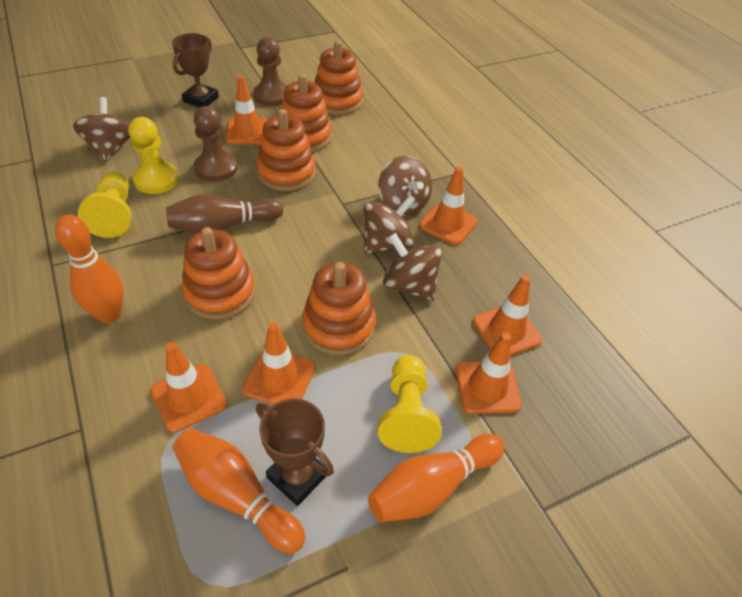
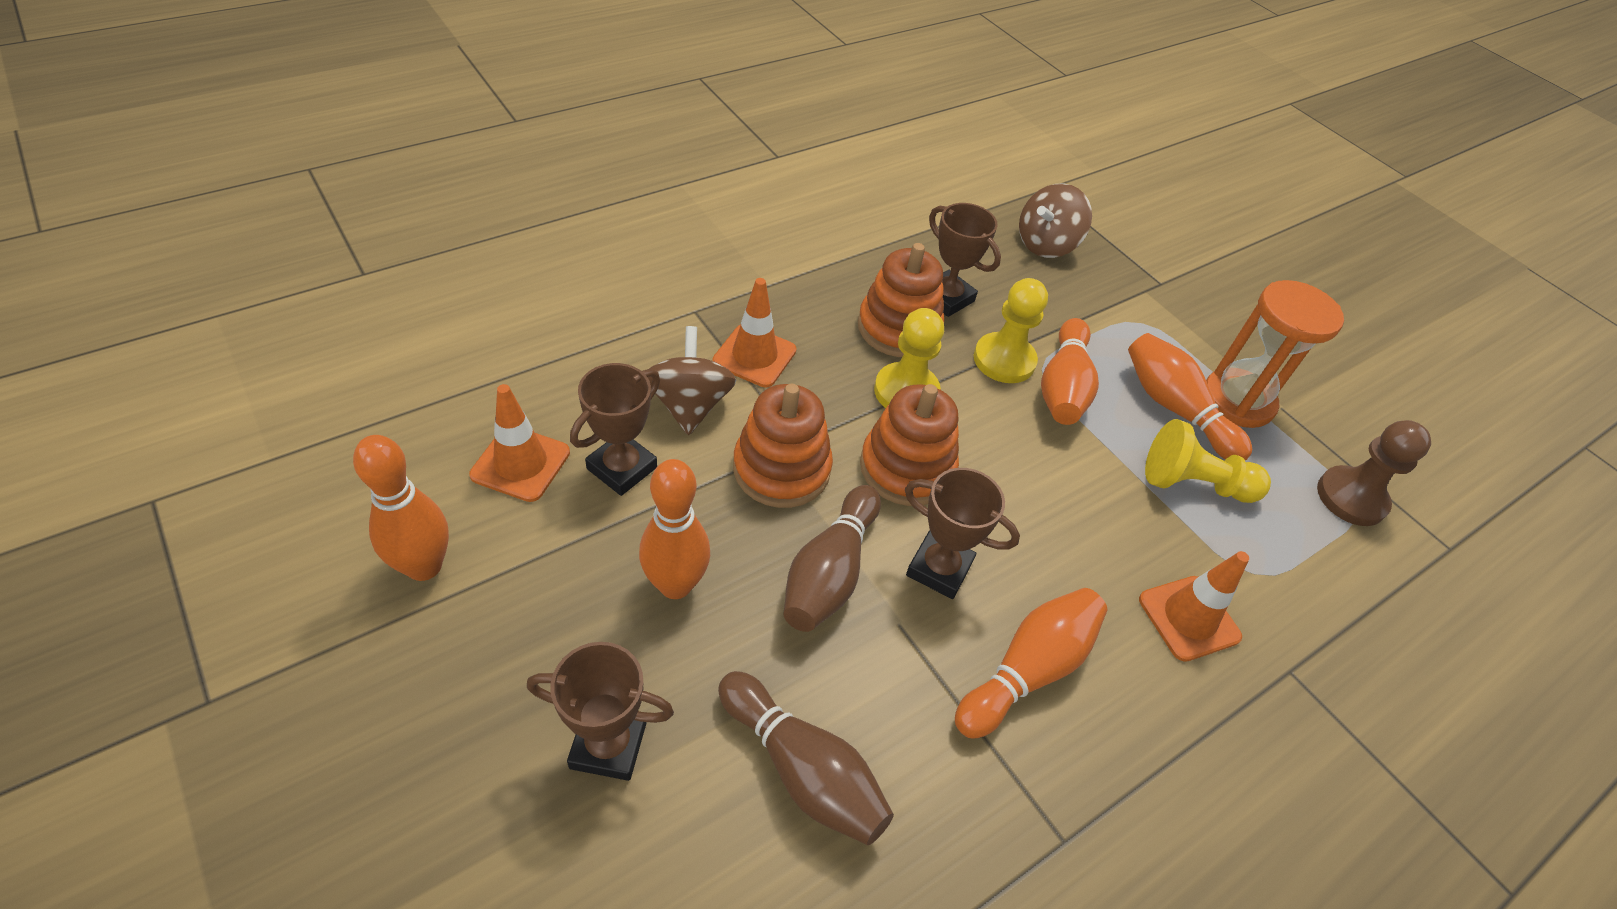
brown bowling pin: 1 -> 2
brown pawn: 2 -> 1
brown spinning top: 4 -> 2
brown trophy: 2 -> 4
orange bowling pin: 3 -> 5
orange hourglass: 0 -> 1
orange stacking toy: 5 -> 3
orange traffic cone: 6 -> 3

